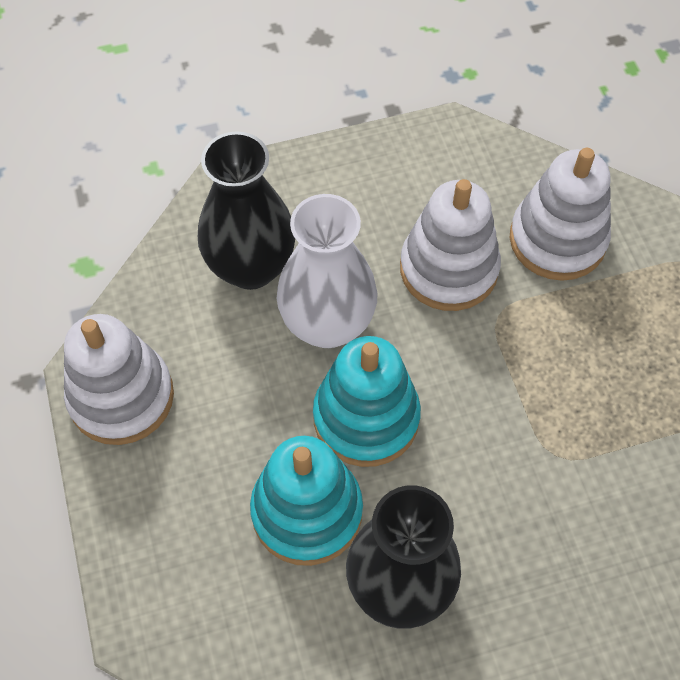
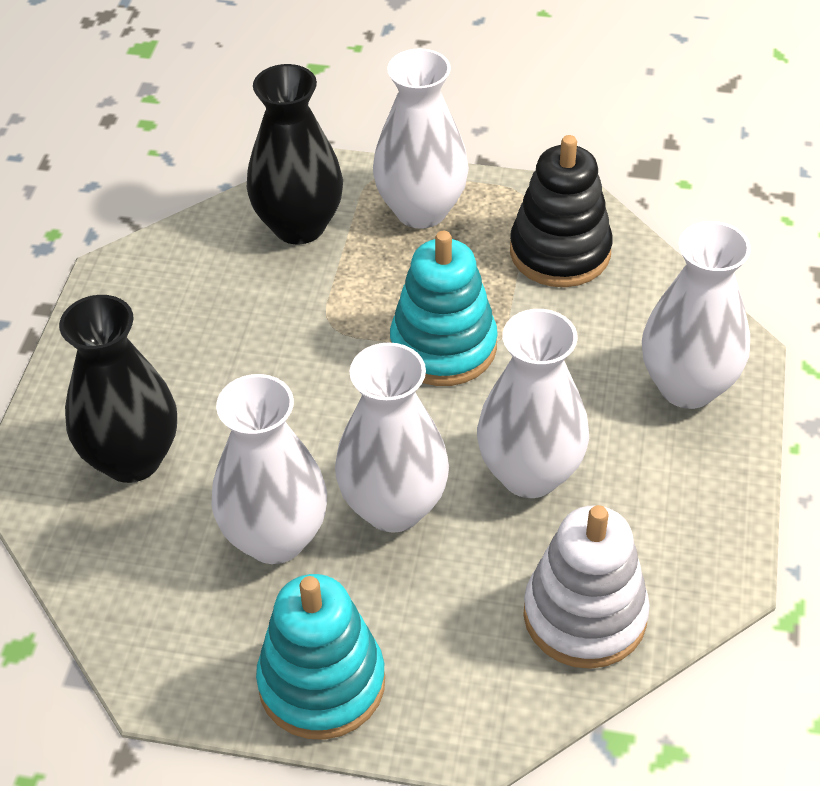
black stacking toy: 0 -> 1
white stacking toy: 3 -> 1
white vase: 1 -> 5

